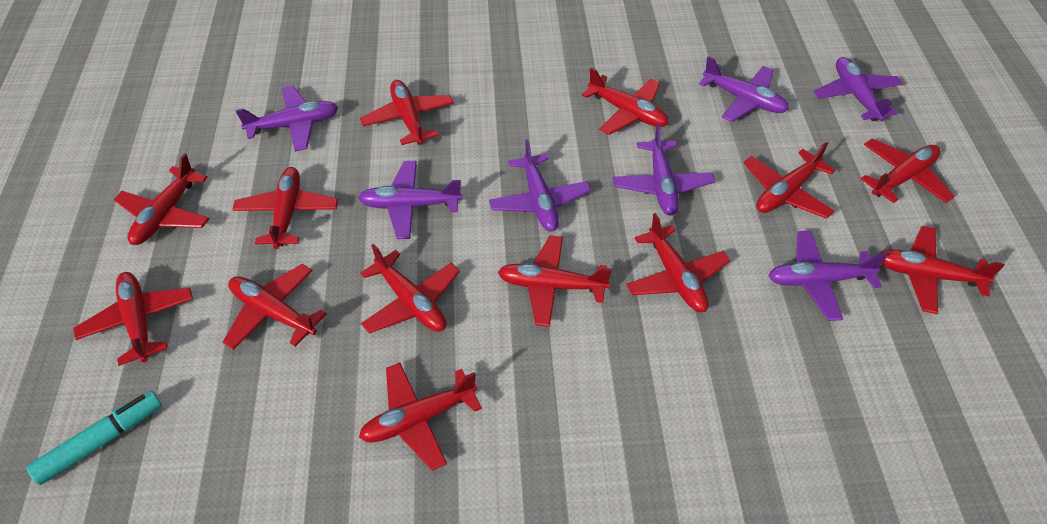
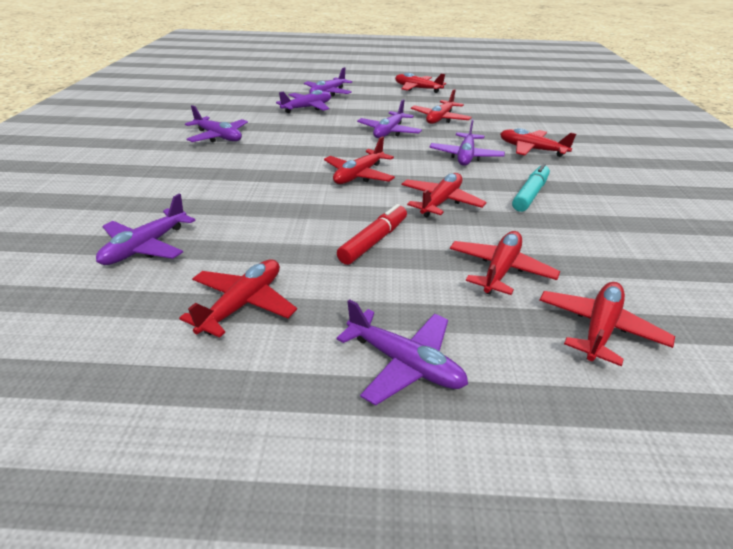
red marker: 0 -> 1
red plane: 13 -> 8

